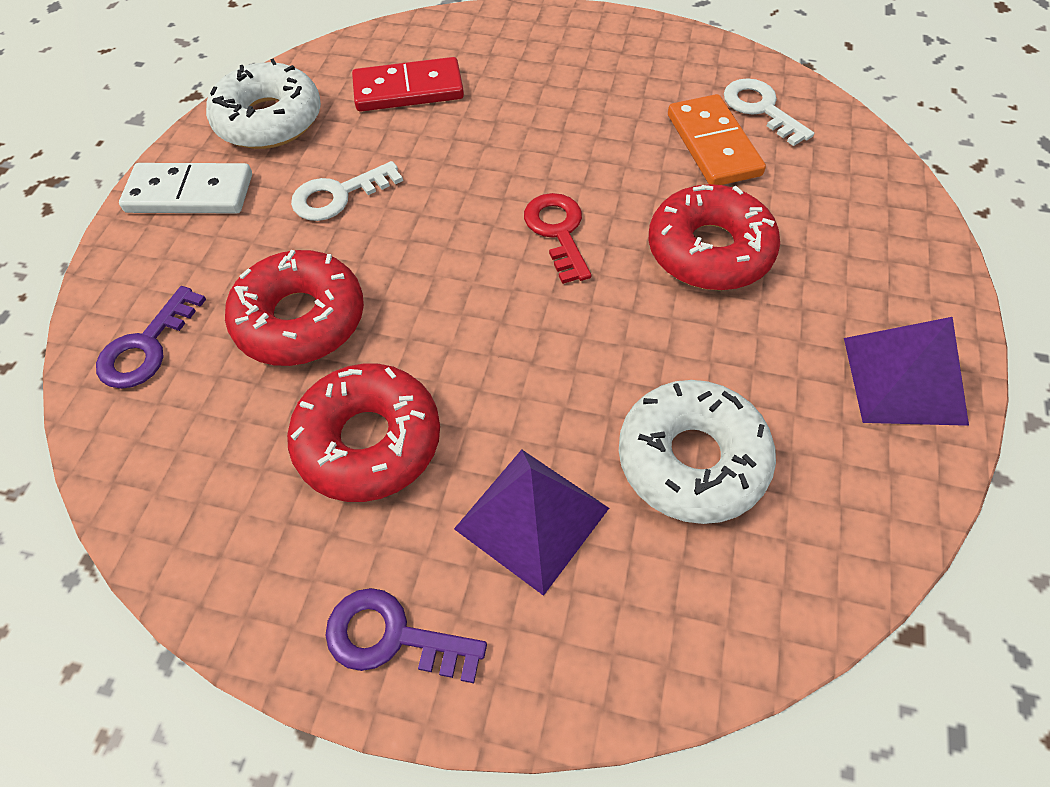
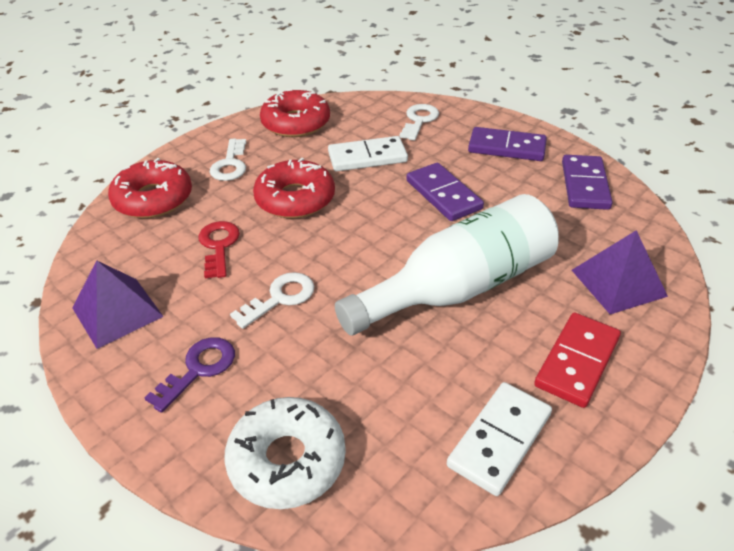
orange domino: 1 -> 0
purple domino: 0 -> 3
purple key: 2 -> 1
white bottle: 0 -> 1
white domino: 1 -> 2
white donut: 2 -> 1
white key: 2 -> 3

